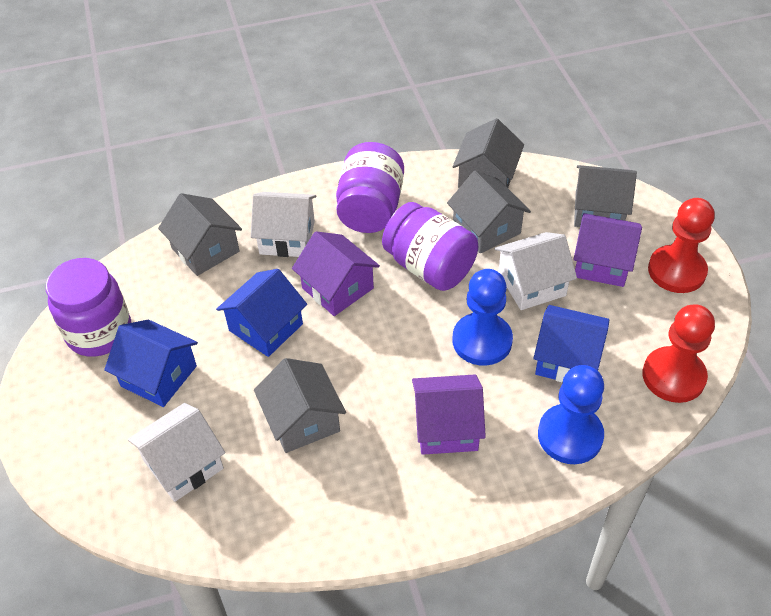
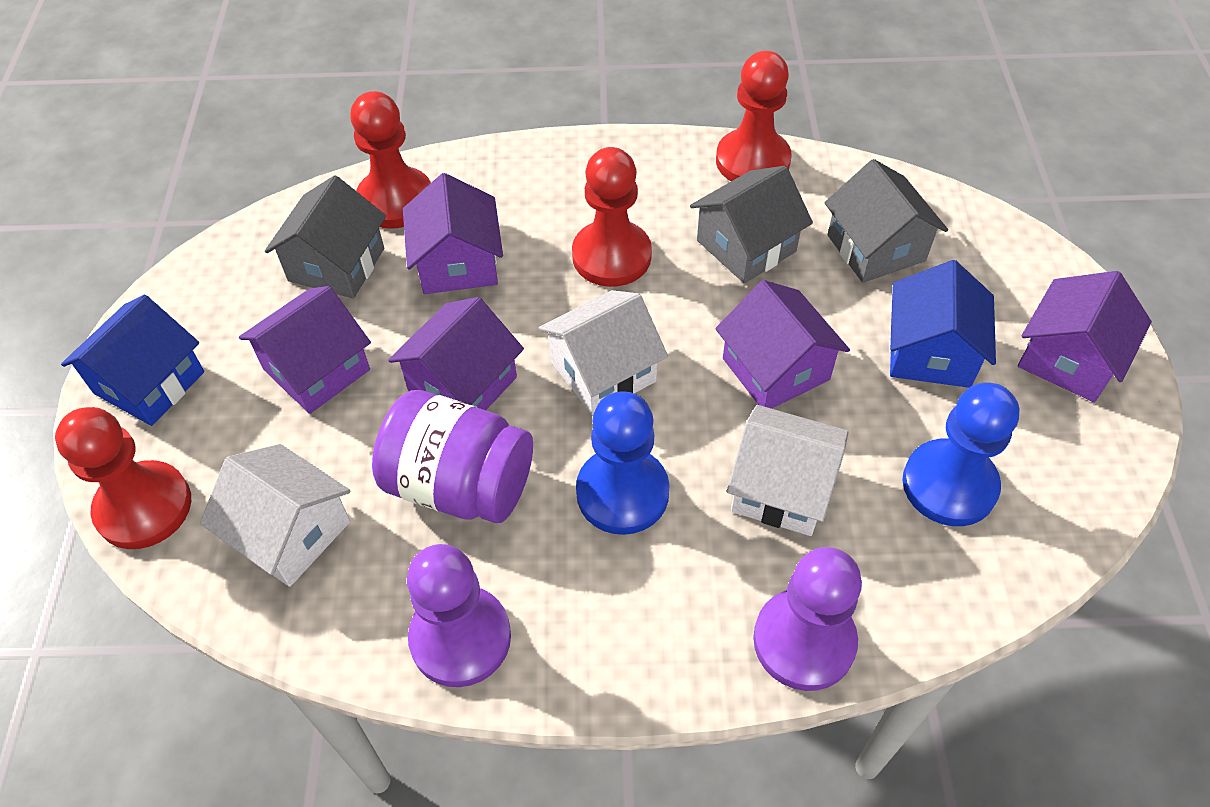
blue house: 3 -> 2
grey house: 5 -> 3
purple house: 3 -> 5
purple jar: 3 -> 1
purple pawn: 0 -> 2
red pawn: 2 -> 4

